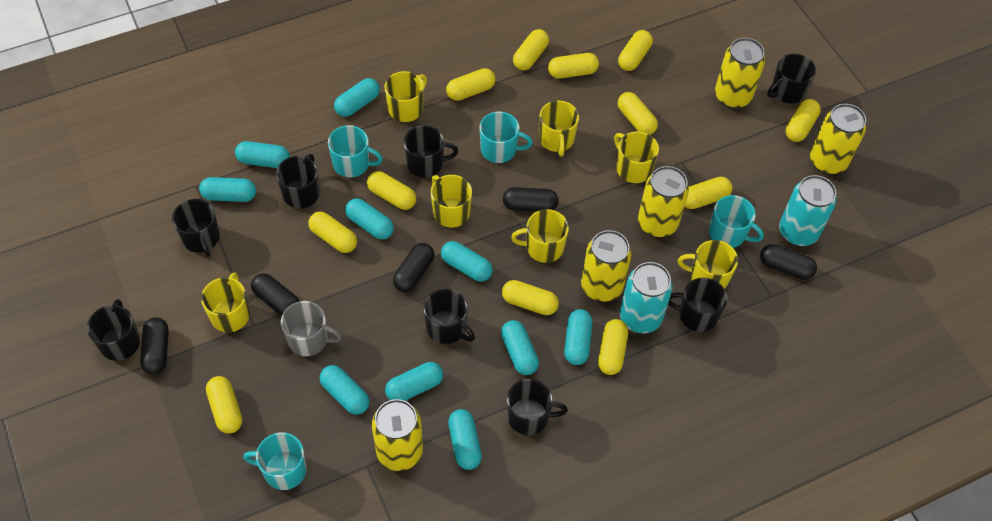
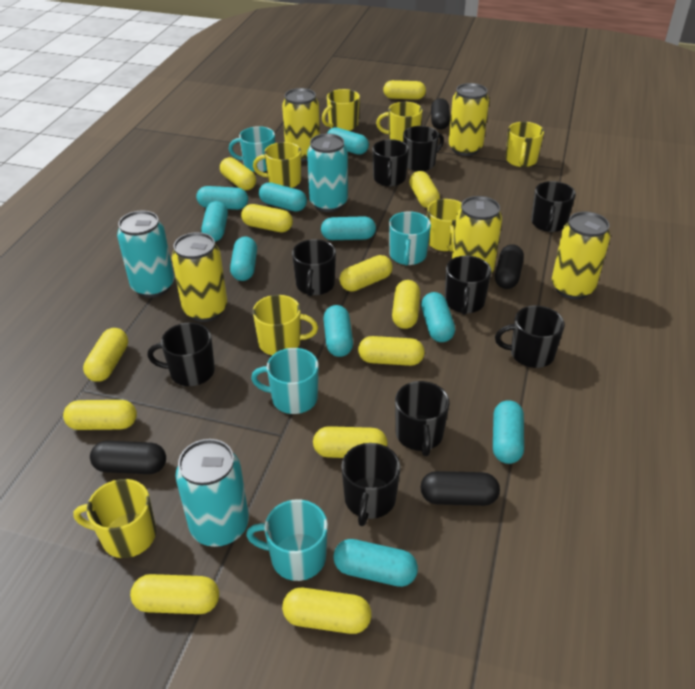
black capsule: 5 -> 4
black mug: 8 -> 9
grey mug: 1 -> 0
turquoise can: 2 -> 3

